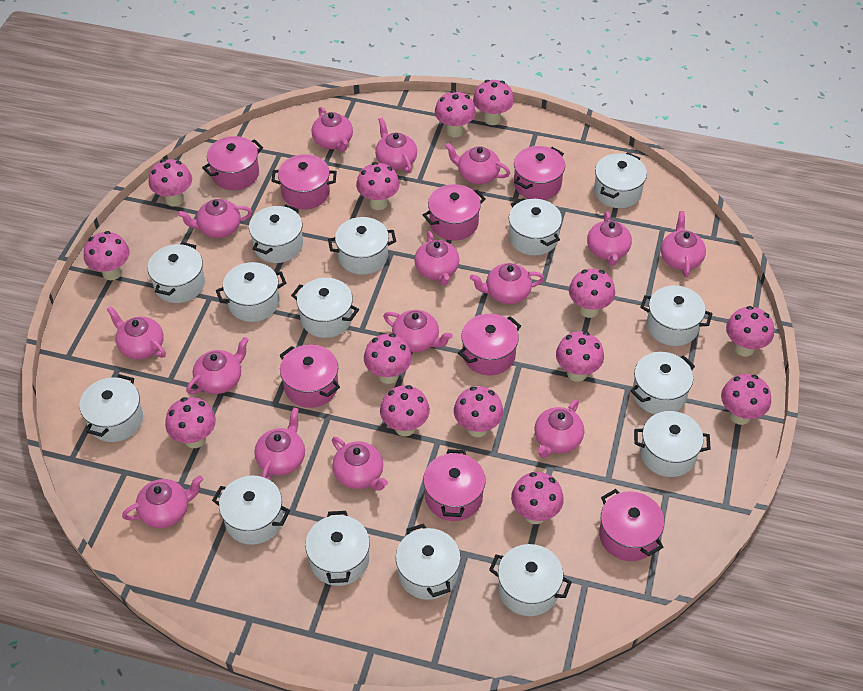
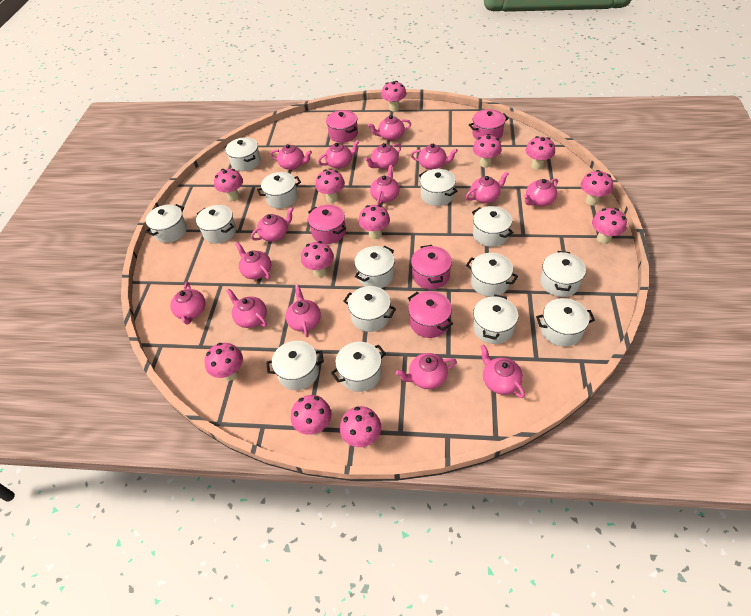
pink mushroom: 14 -> 12
pink pot: 8 -> 5
white pot: 15 -> 14

